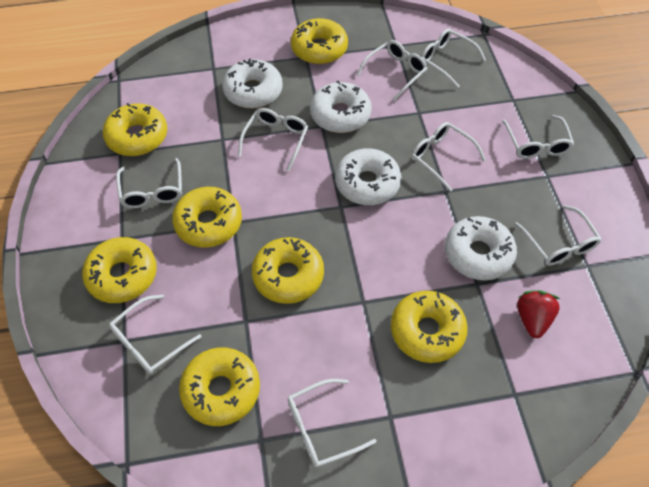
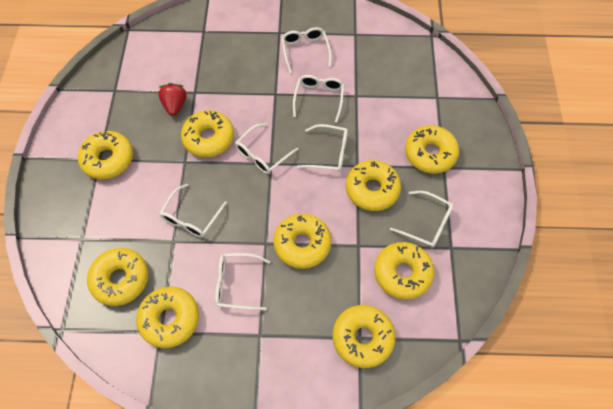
white donut: 4 -> 0
white glasses: 9 -> 7
yellow donut: 7 -> 9

